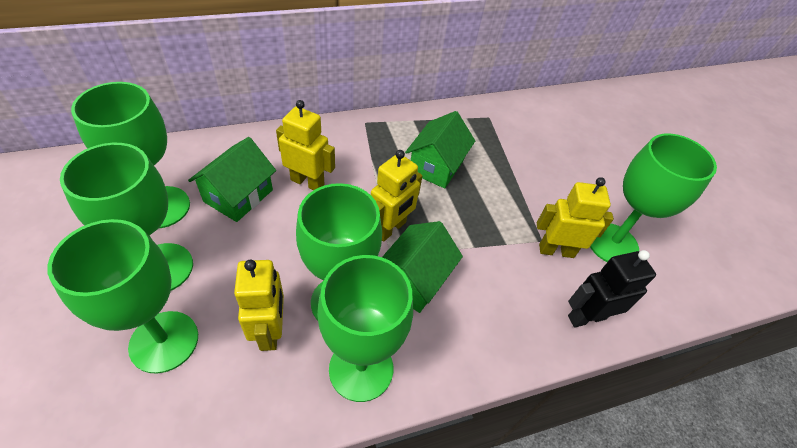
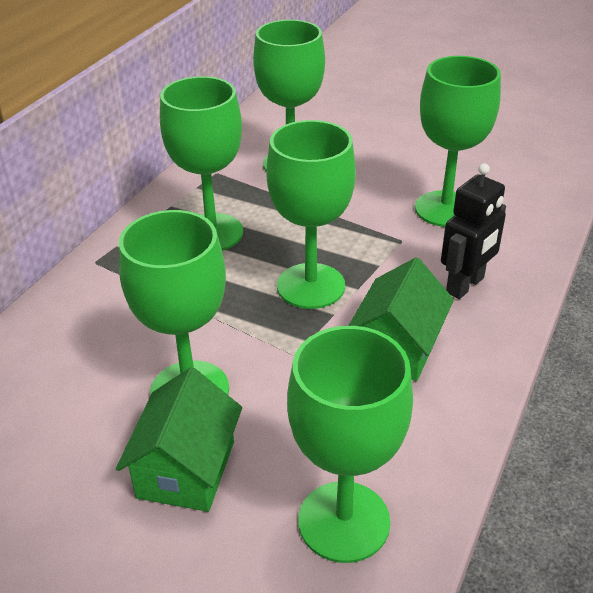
green house: 3 -> 2
yellow robot: 4 -> 0

